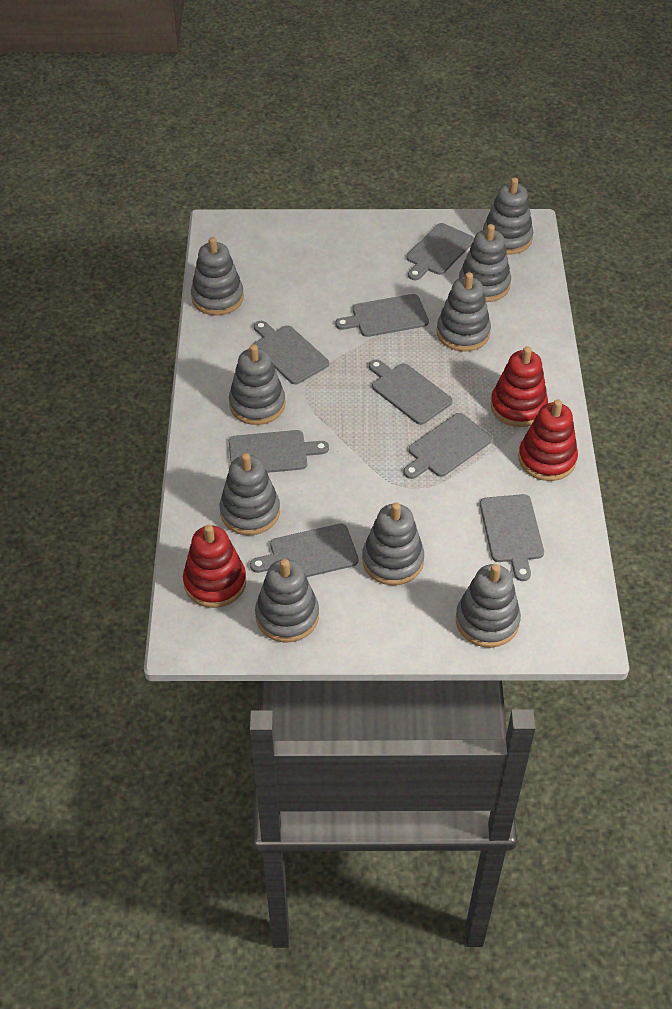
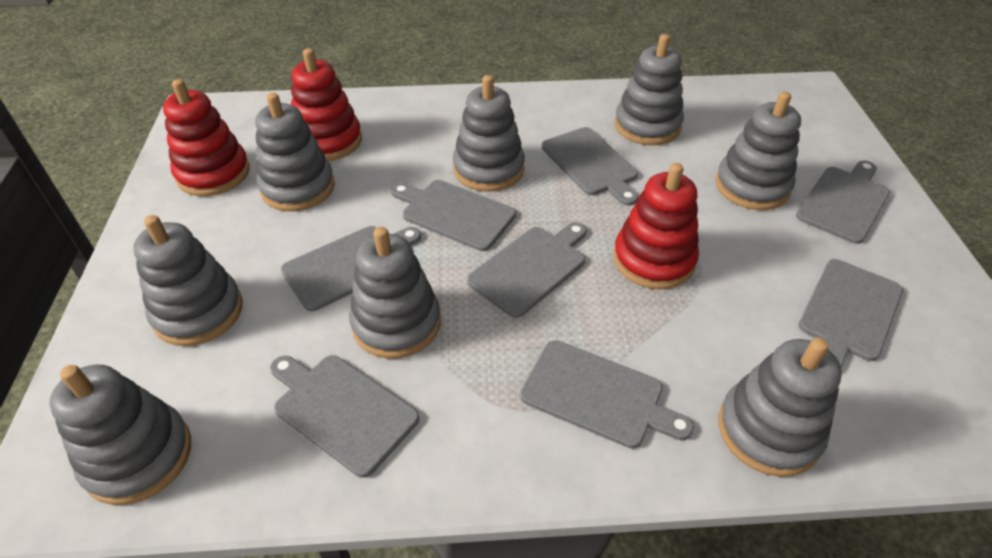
grey stacking toy: 9 -> 8

